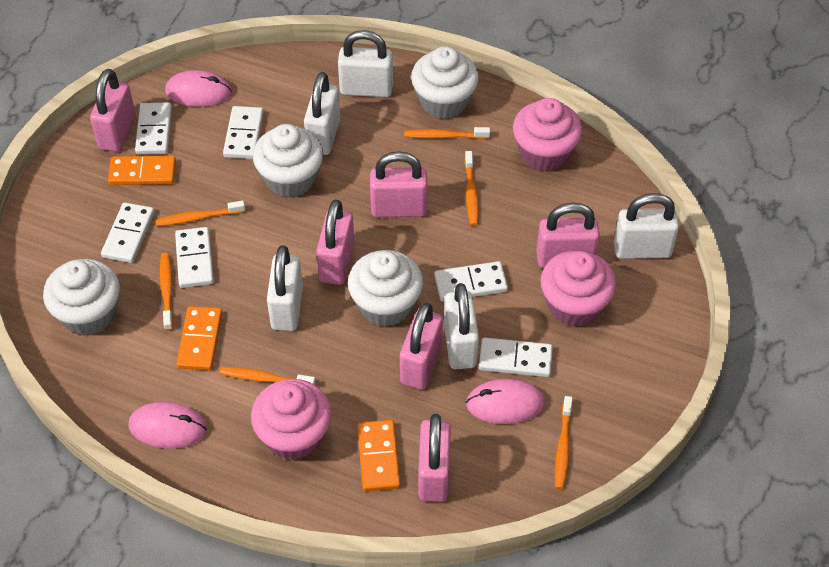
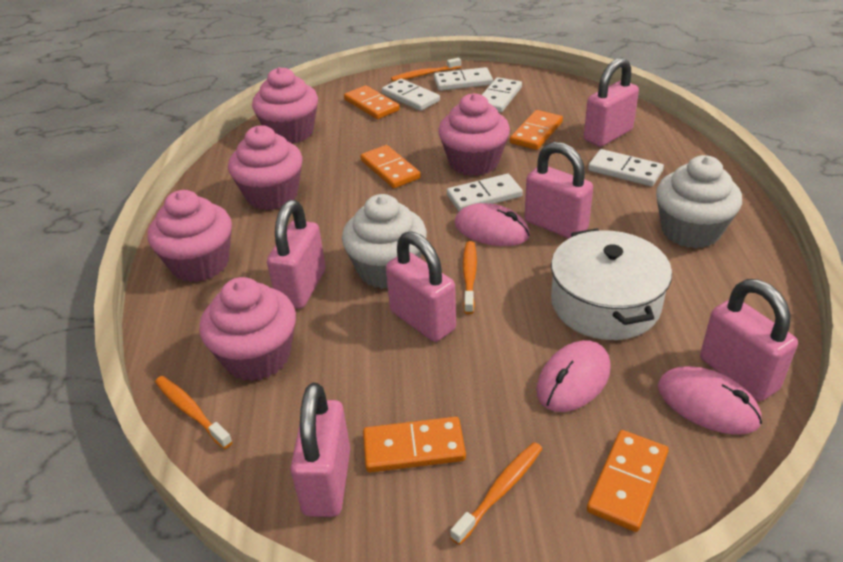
orange domino: 3 -> 5
orange toothbrush: 6 -> 4
pink cupcake: 3 -> 5
white cupcake: 4 -> 2
white domino: 6 -> 5
white padlock: 5 -> 0
white pot: 0 -> 1

